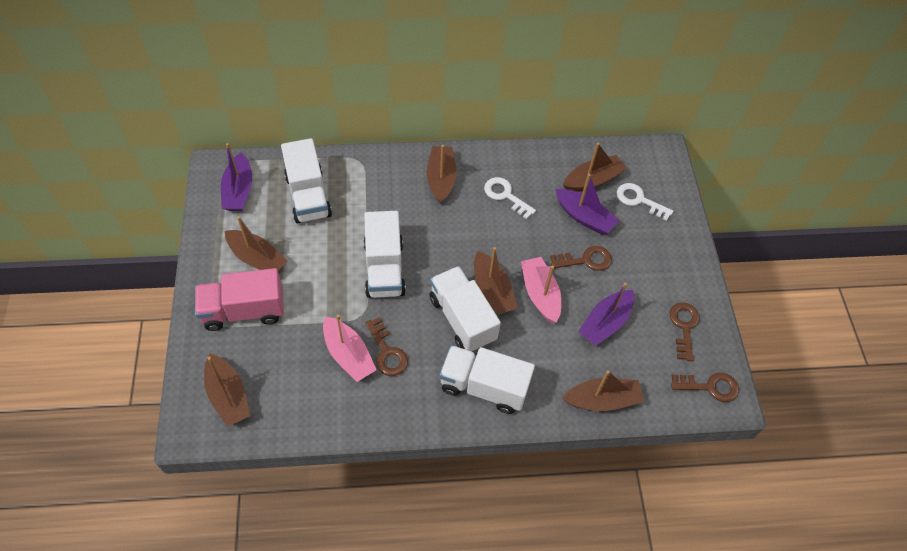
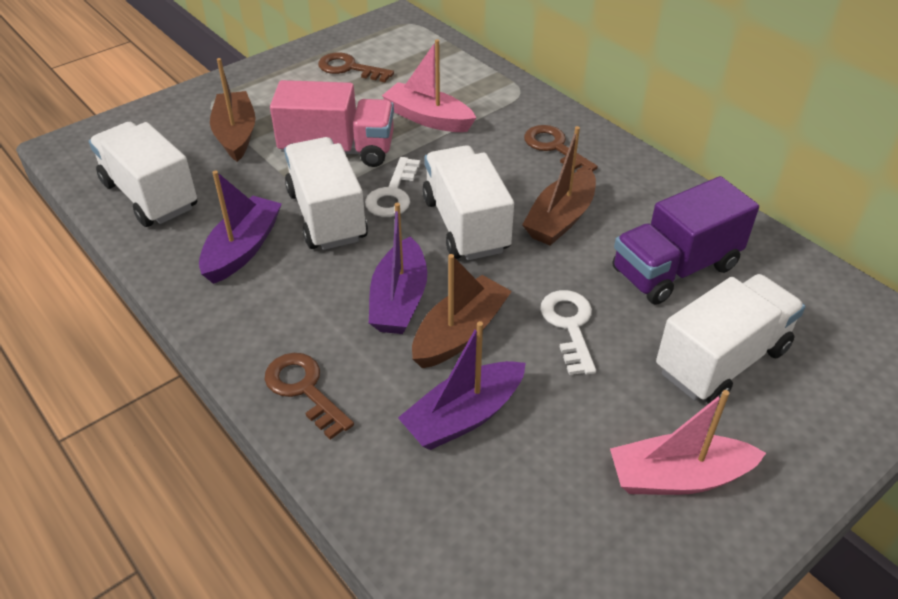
brown boat: 6 -> 3
brown key: 4 -> 3
purple truck: 0 -> 1

